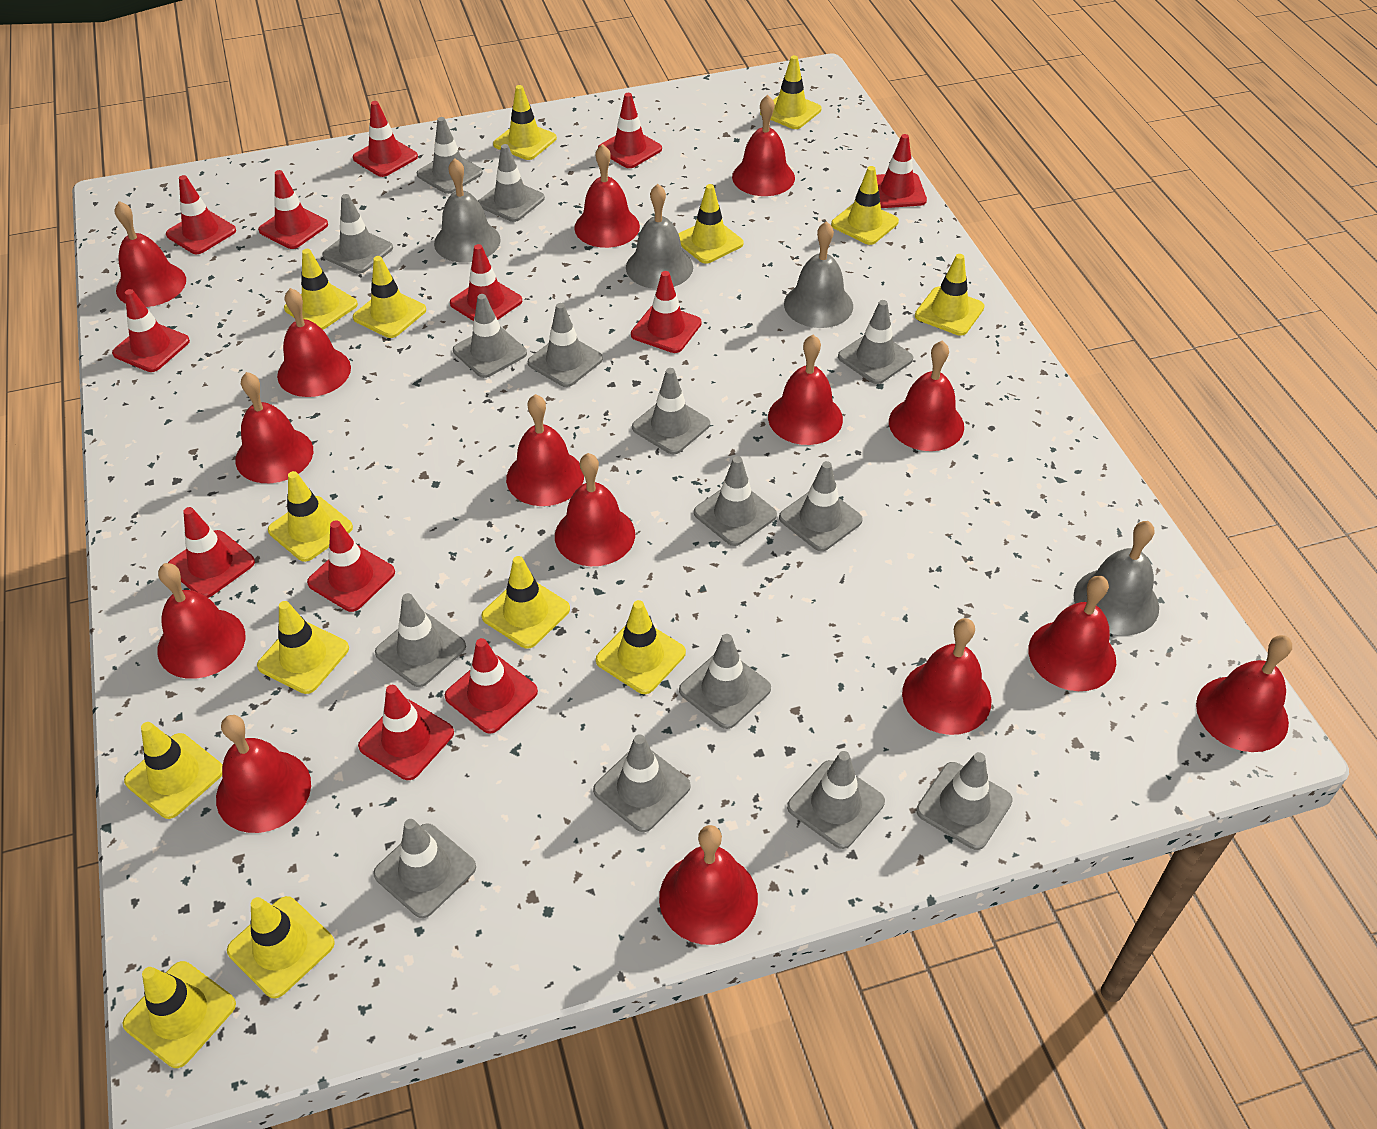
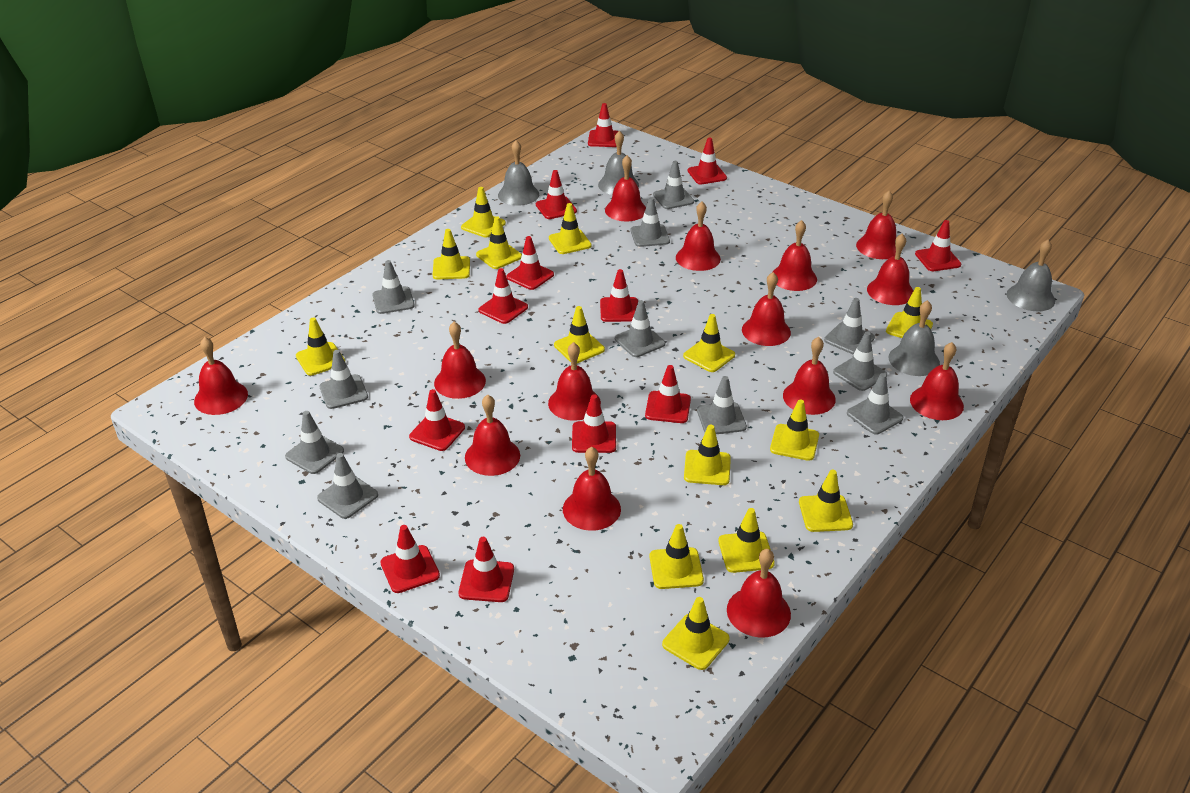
grey traffic cone: 15 -> 11
red bell: 15 -> 14

